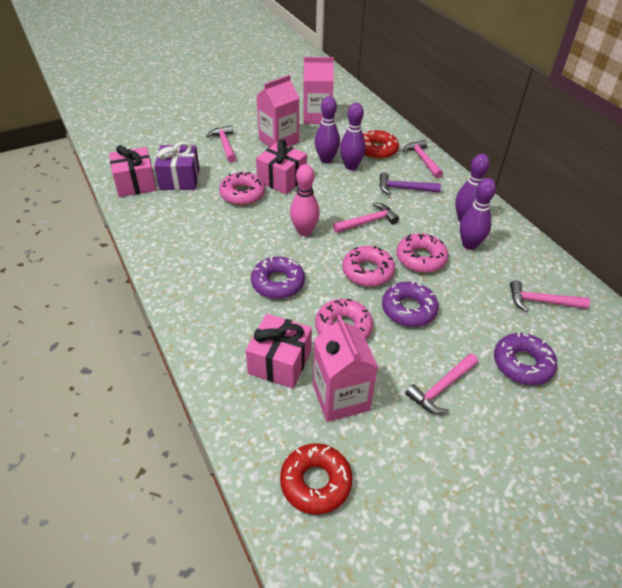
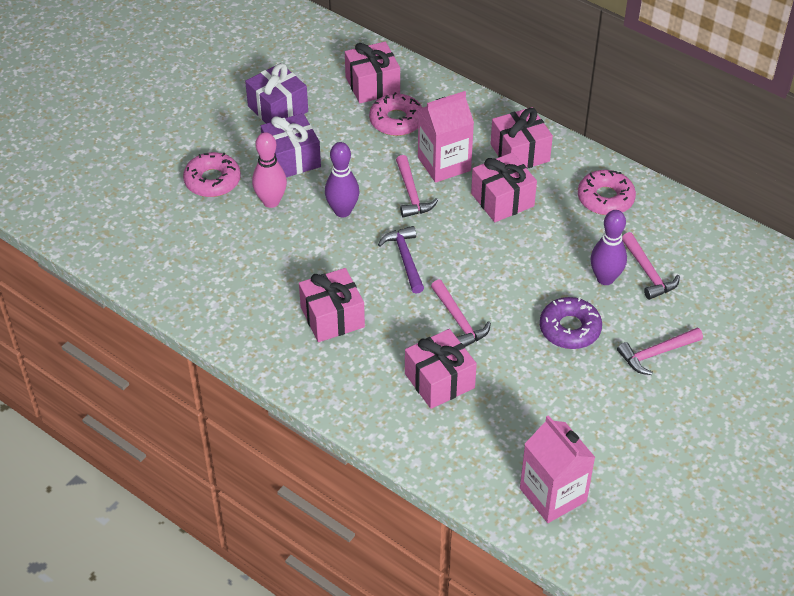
pink carton: 3 -> 2
pink donut: 4 -> 3
pink gift: 3 -> 5
pink hammer: 5 -> 4
purple bowling pin: 4 -> 2
purple donut: 3 -> 1
purple gift: 1 -> 2
red donut: 2 -> 0

